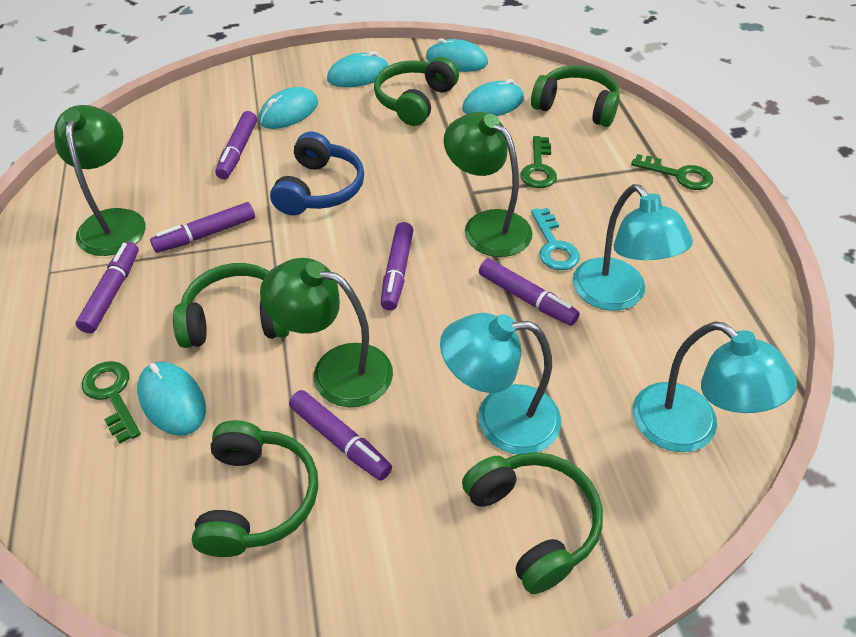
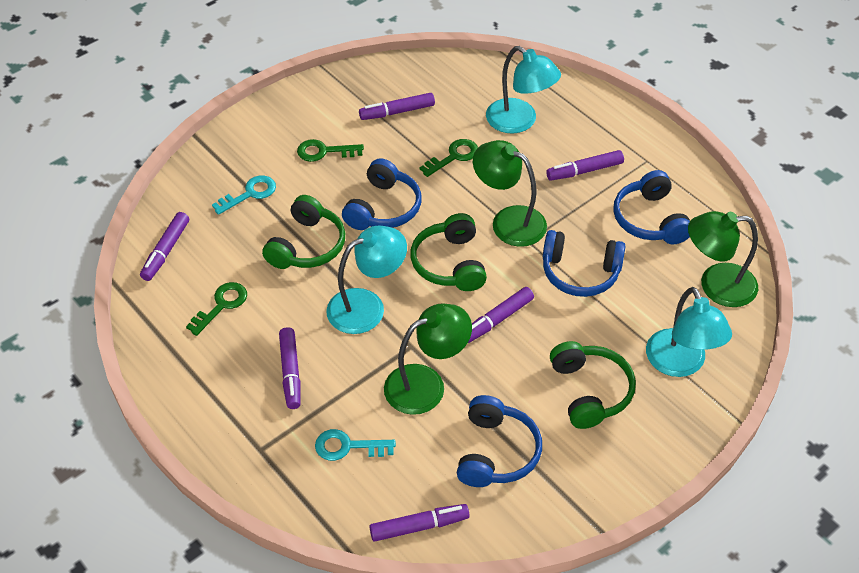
blue headphones: 1 -> 4
green headphones: 5 -> 3
turquoise key: 1 -> 2
turquoise mouse: 5 -> 0

